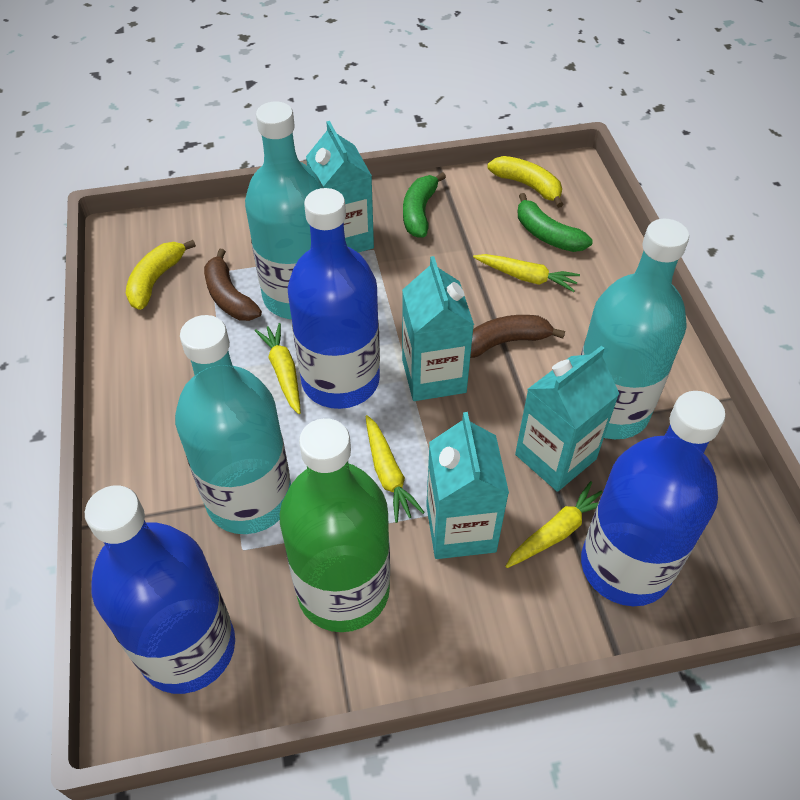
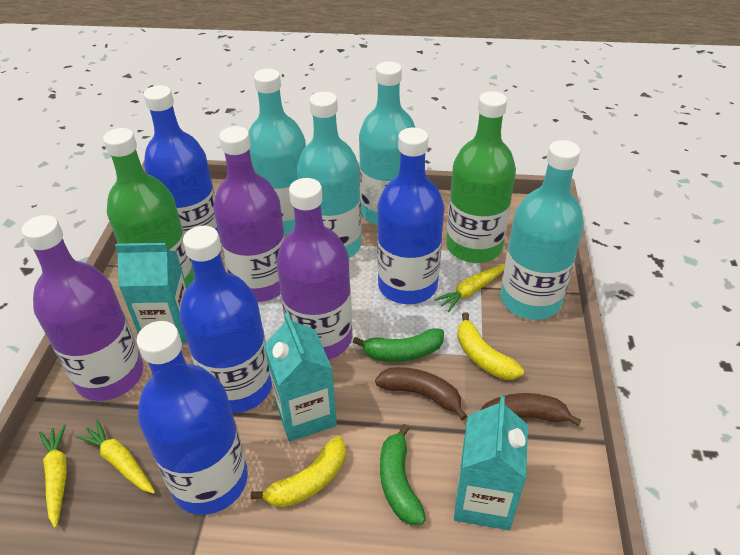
blue bottle: 3 -> 4
green bottle: 1 -> 2
purple bottle: 0 -> 3
turquoise bottle: 3 -> 4
turquoise carton: 4 -> 3
yellow carrot: 4 -> 3

